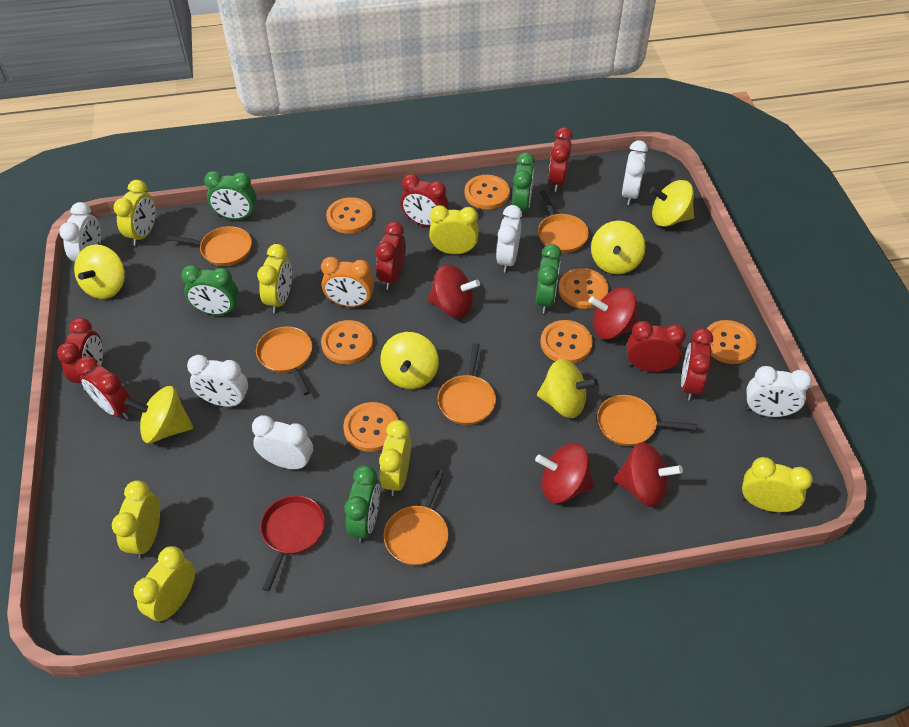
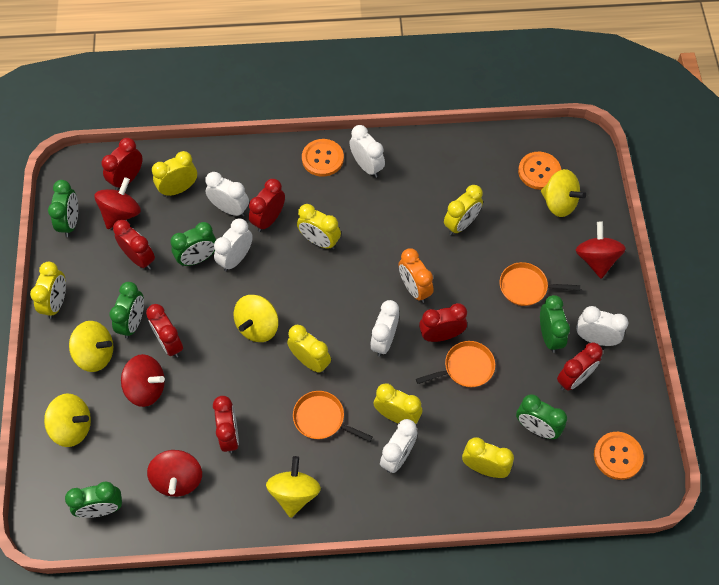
green clock: 5 -> 6
orange button: 7 -> 3
orange pan: 6 -> 3
red pan: 1 -> 0
yellow spinning top: 6 -> 5

